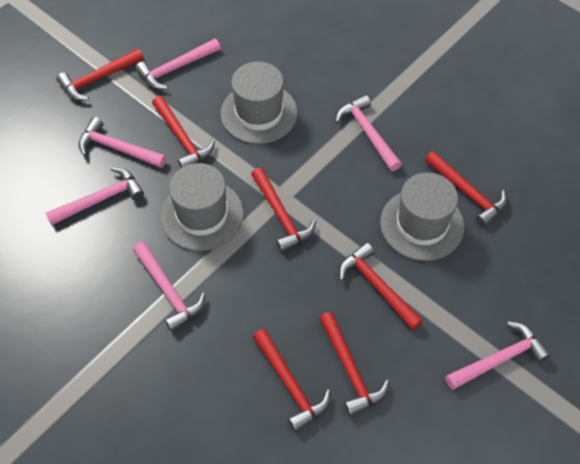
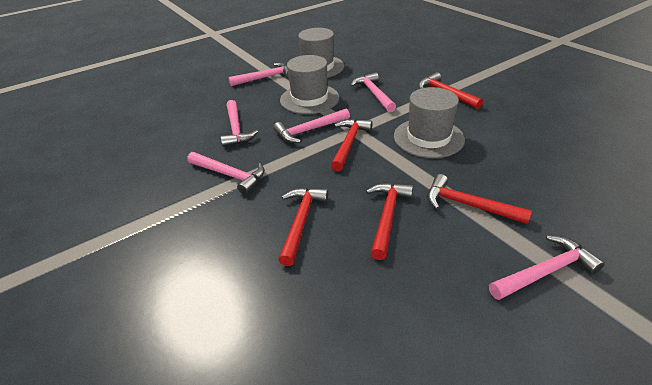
red hammer: 7 -> 5

